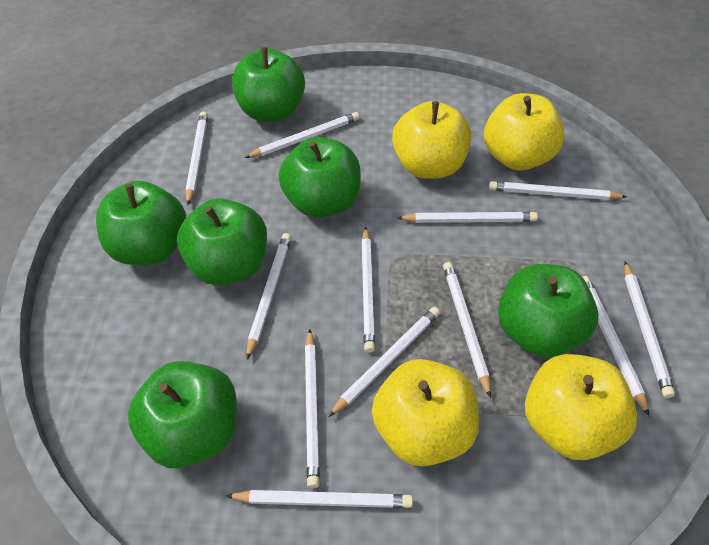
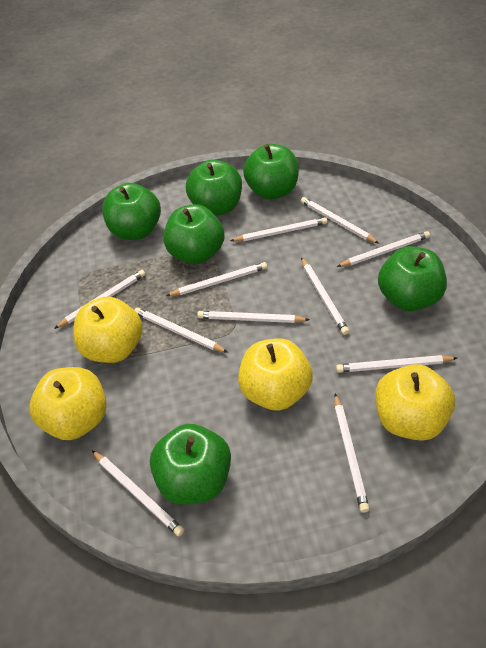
white pencil: 12 -> 11

